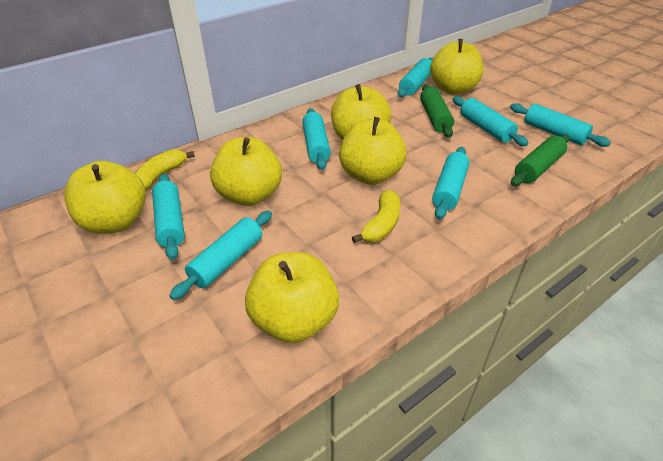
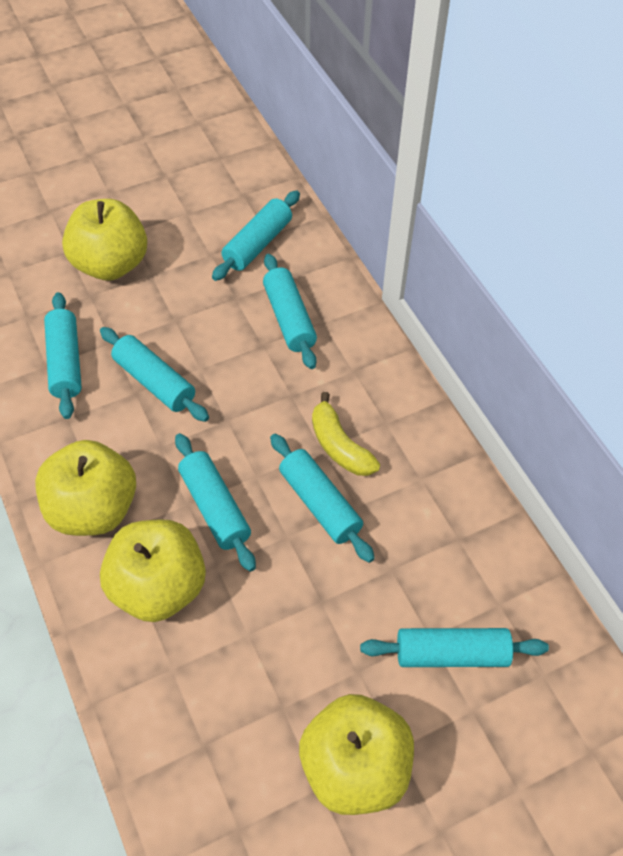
green rolling pin: 2 -> 0
yellow apple: 6 -> 4
yellow banana: 2 -> 1

